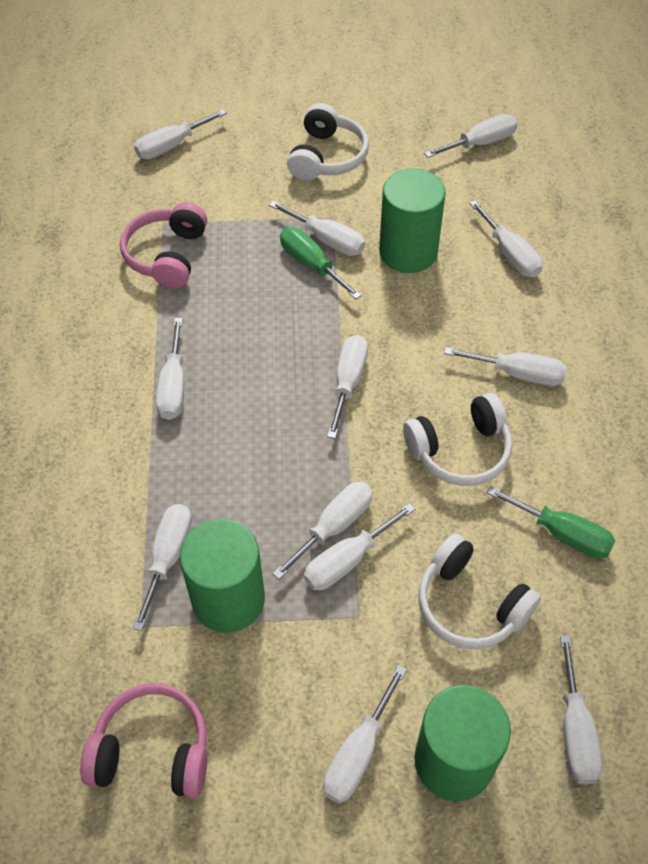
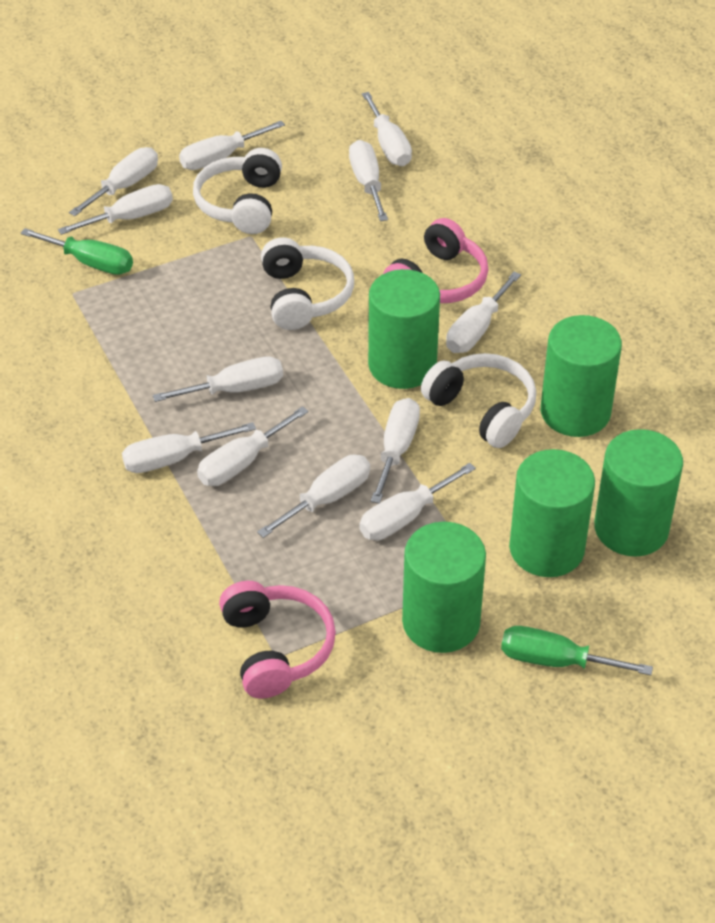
green cylinder: 3 -> 5

